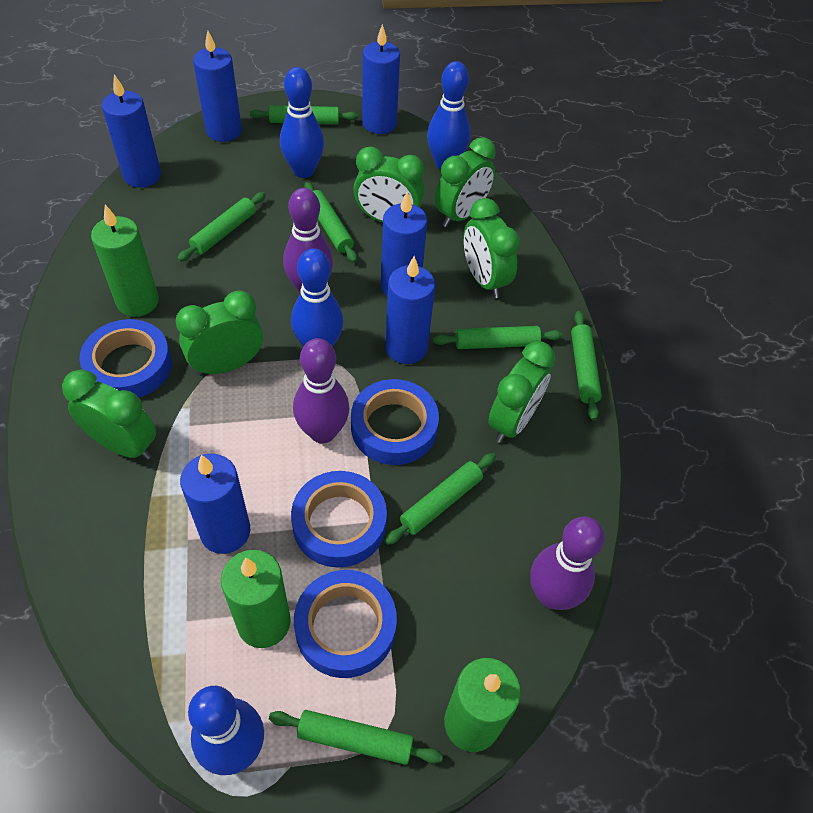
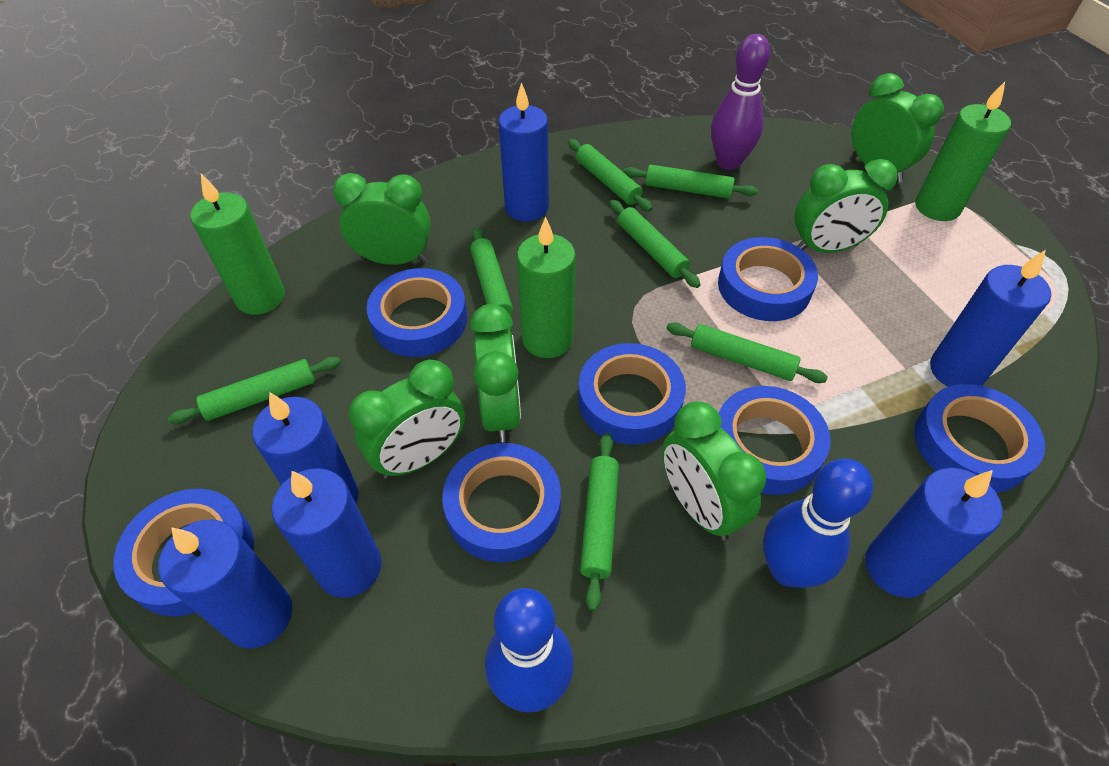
blue bowling pin: 4 -> 2
blue tape: 4 -> 7
purple bowling pin: 3 -> 1

